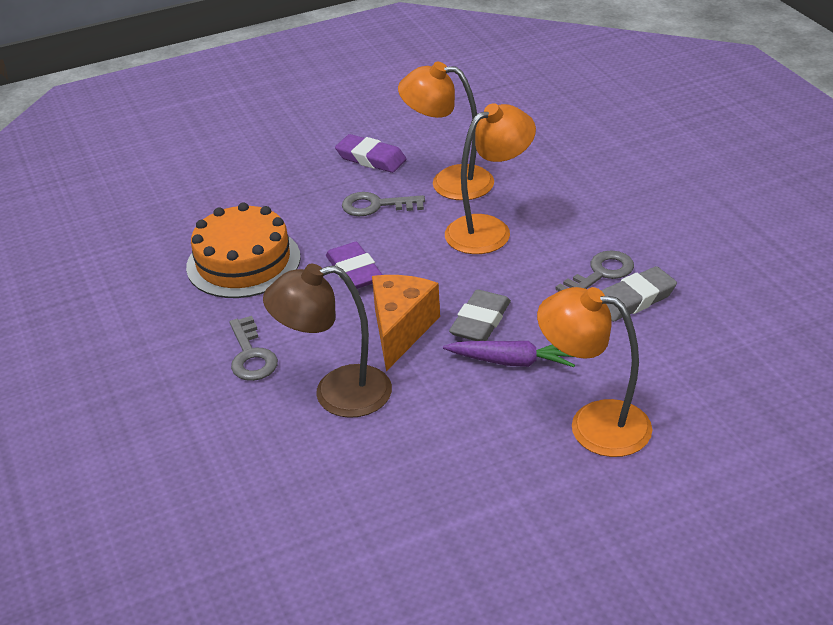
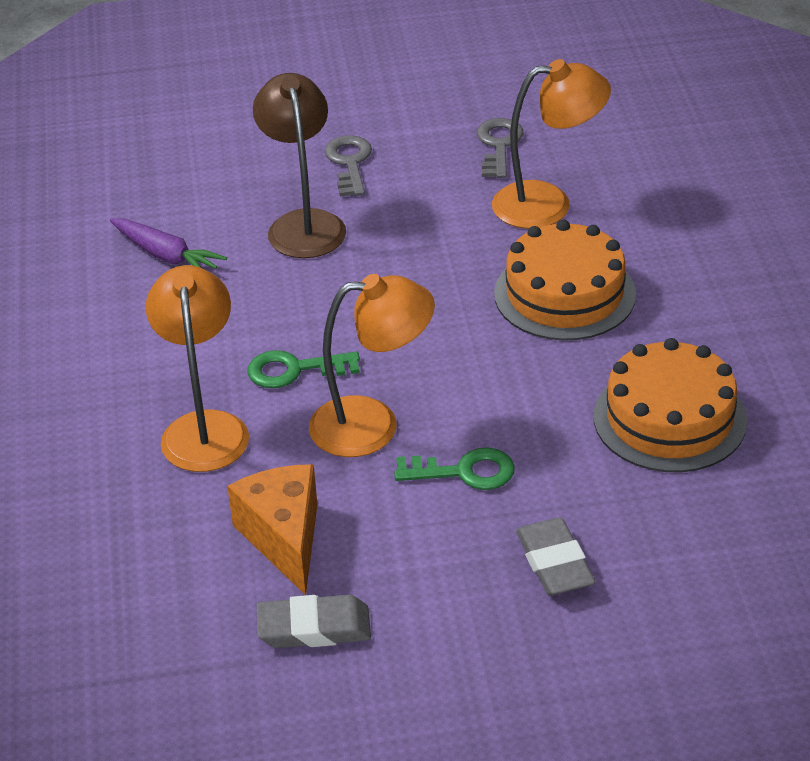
green key: 0 -> 2
grey key: 3 -> 2
orange cake: 1 -> 2
purple eraser: 2 -> 0

